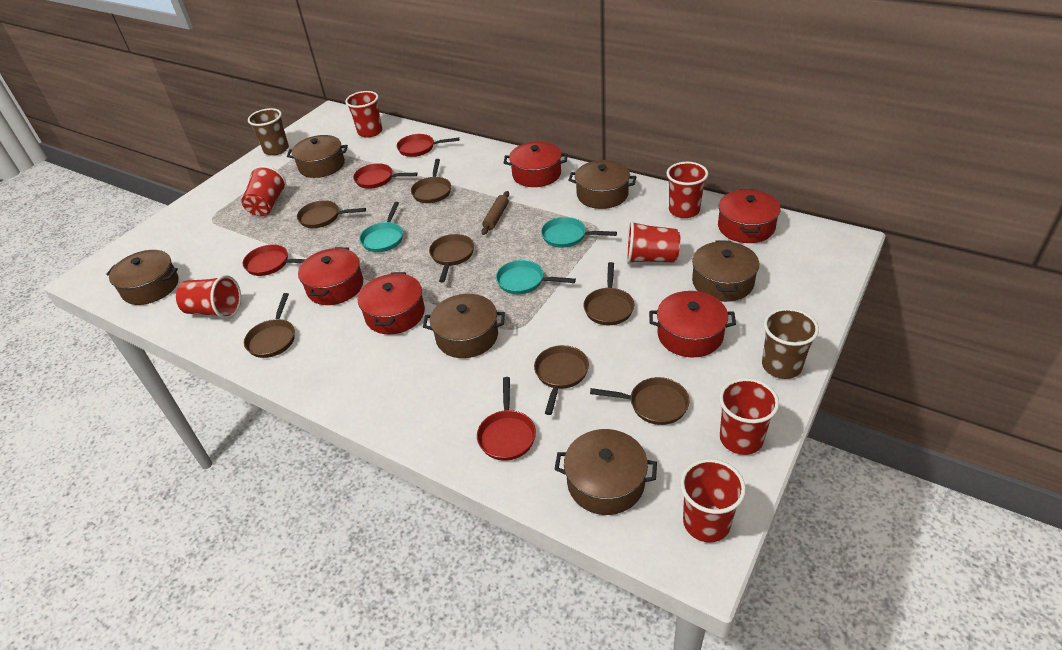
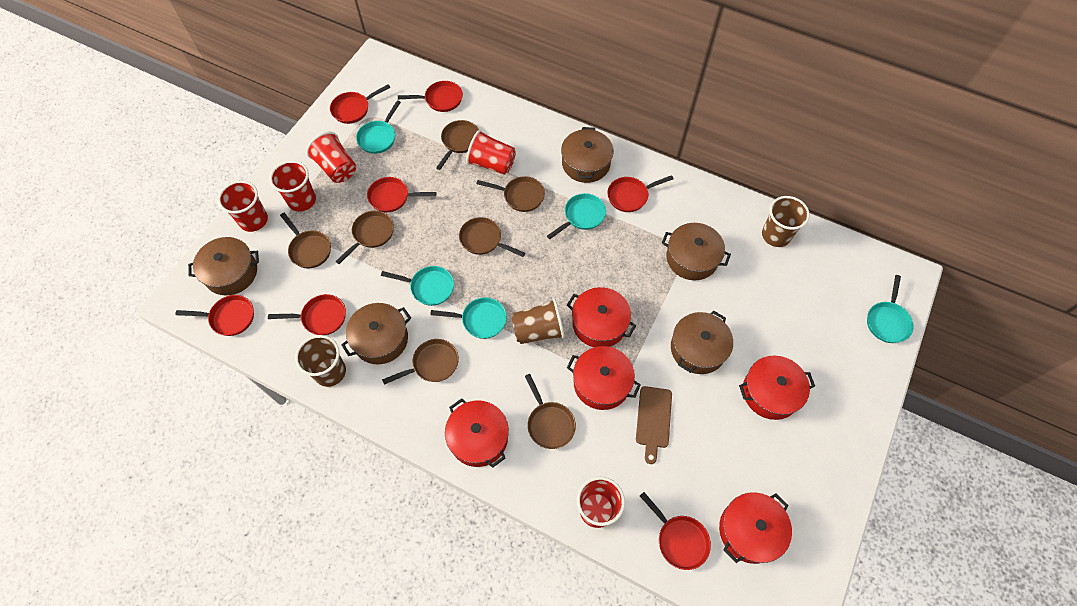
brown cup: 2 -> 3
brown cutting board: 0 -> 1
brown pot: 6 -> 5
brown rolling pin: 1 -> 0
red cup: 7 -> 5
red pan: 4 -> 7
turquoise pan: 3 -> 5

